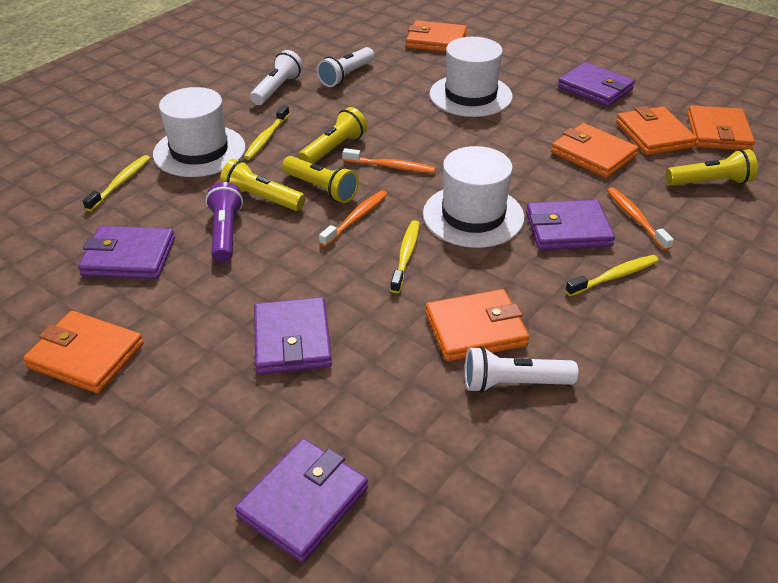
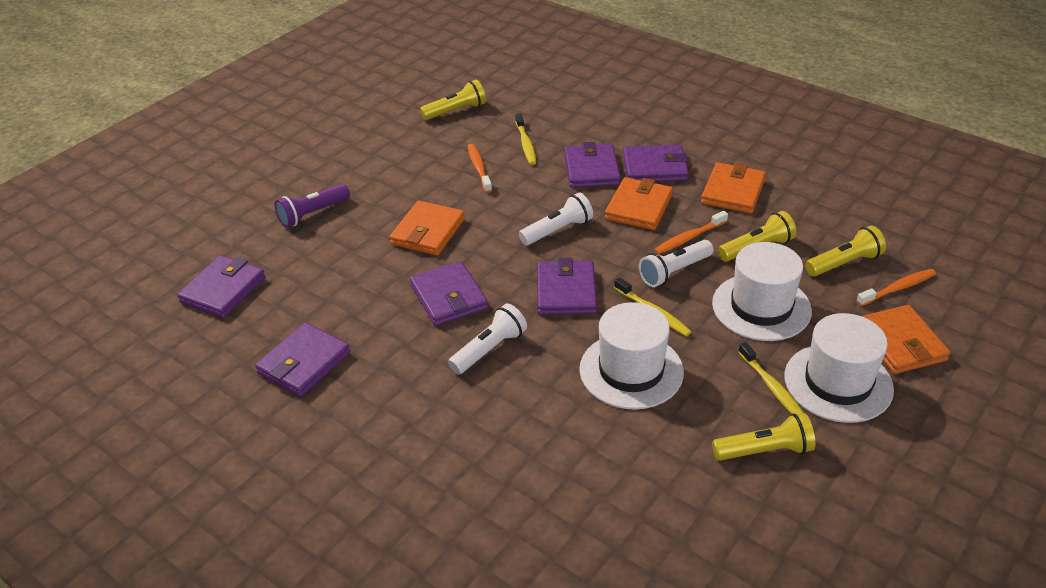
orange wallet: 6 -> 4
purple wallet: 5 -> 6
yellow toothbrush: 4 -> 3

